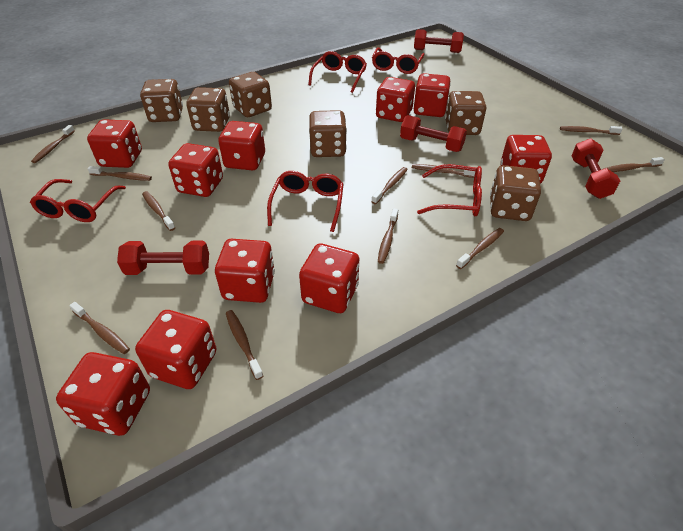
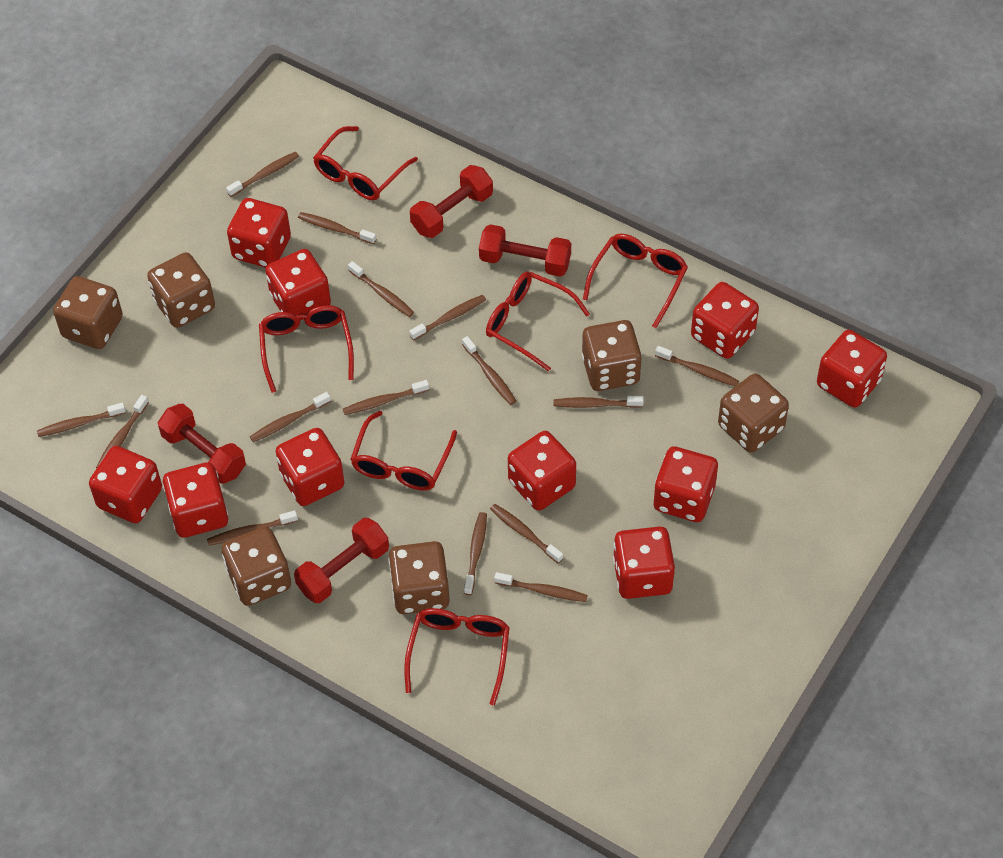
brown toothbrush: 11 -> 15
red glasses: 5 -> 6

